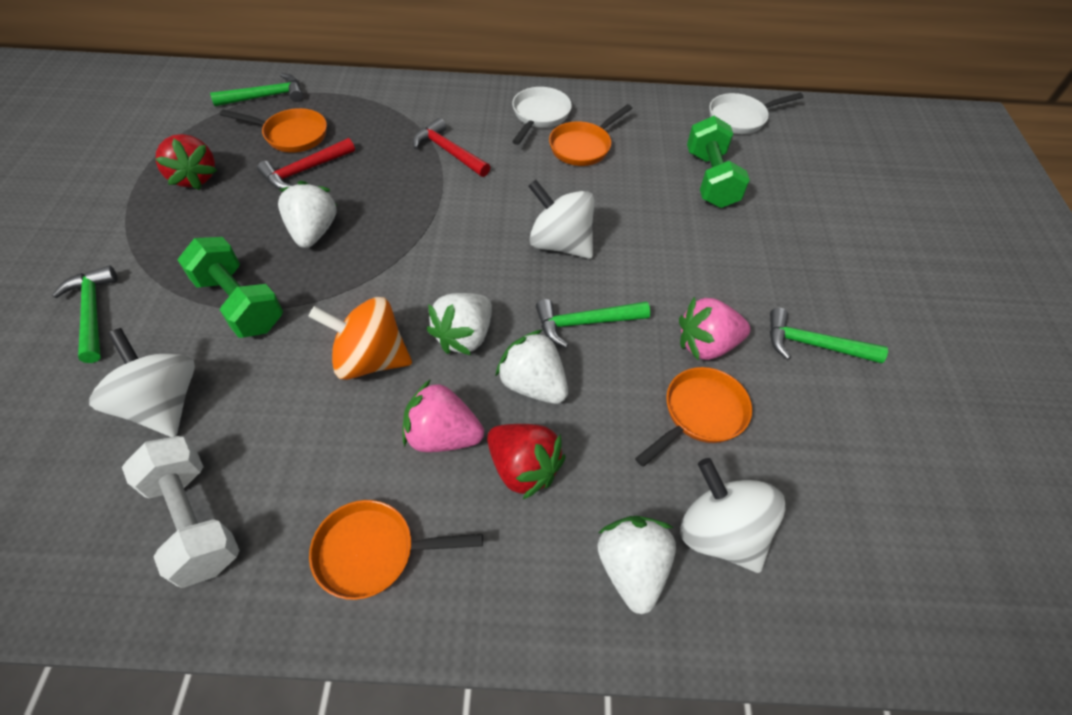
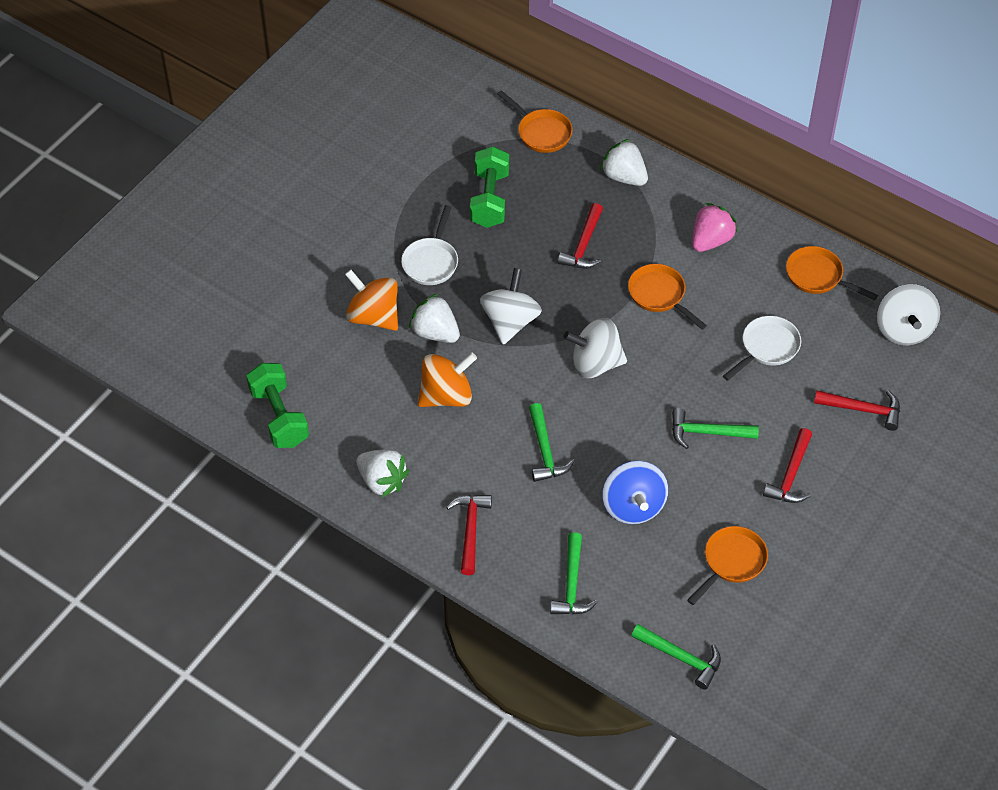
blue spinning top: 0 -> 1
orange spinning top: 1 -> 2
pink strawberry: 2 -> 1
red hammer: 2 -> 4
red strawberry: 2 -> 0
white dumbbell: 1 -> 0
white strawberry: 4 -> 3

